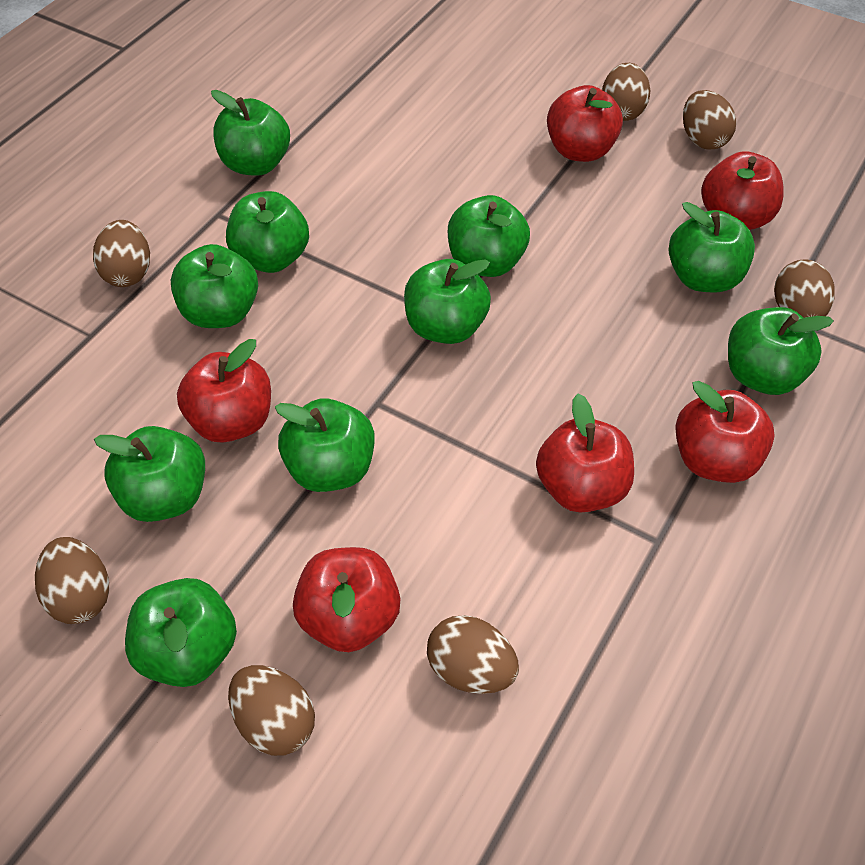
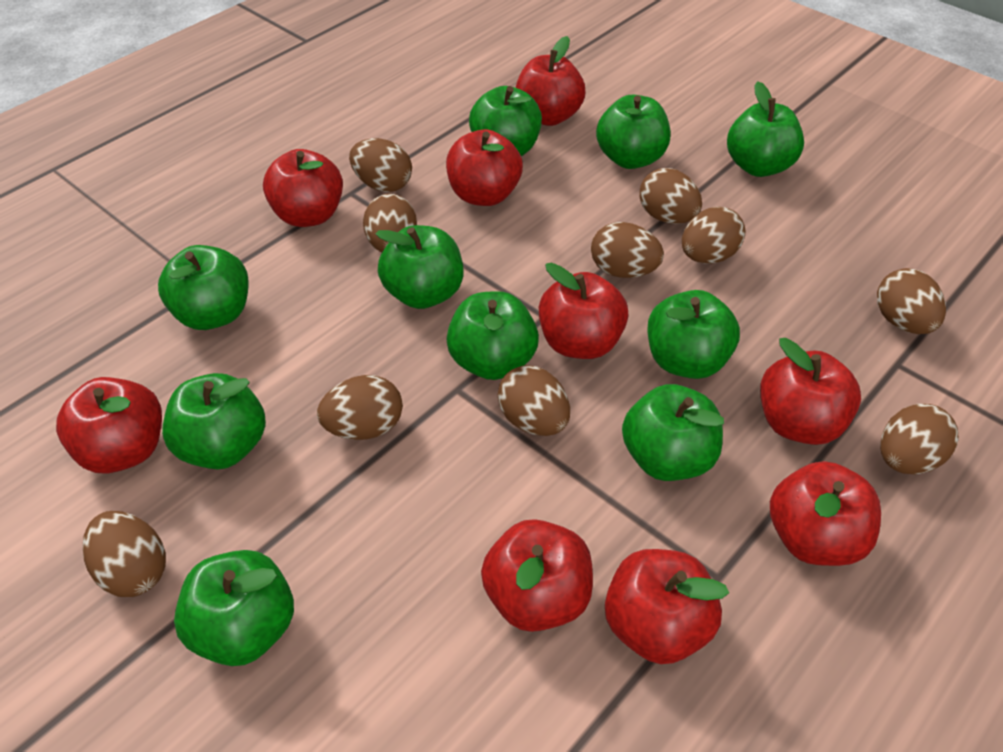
brown egg: 7 -> 10
red apple: 6 -> 9

